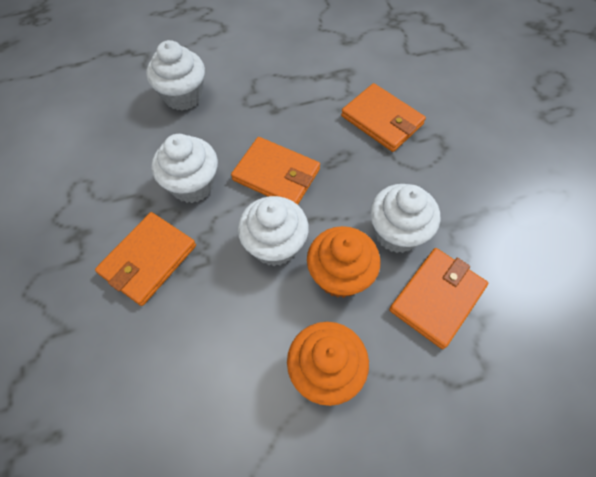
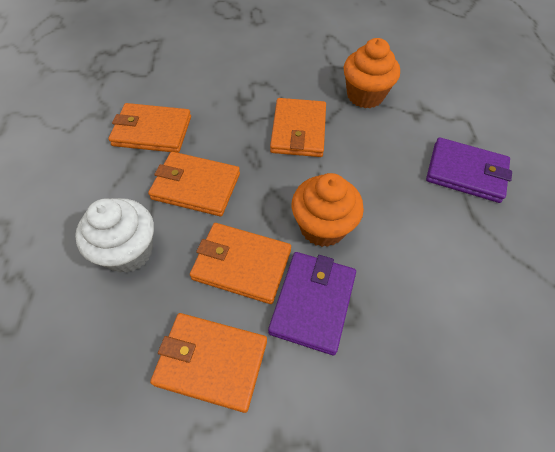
orange wallet: 4 -> 5
purple wallet: 0 -> 2
white cupcake: 4 -> 1

